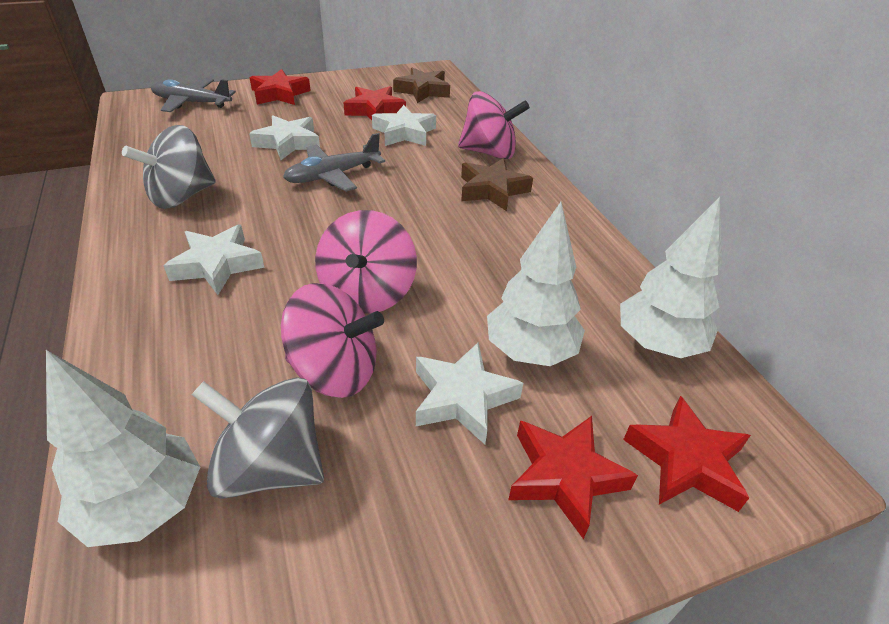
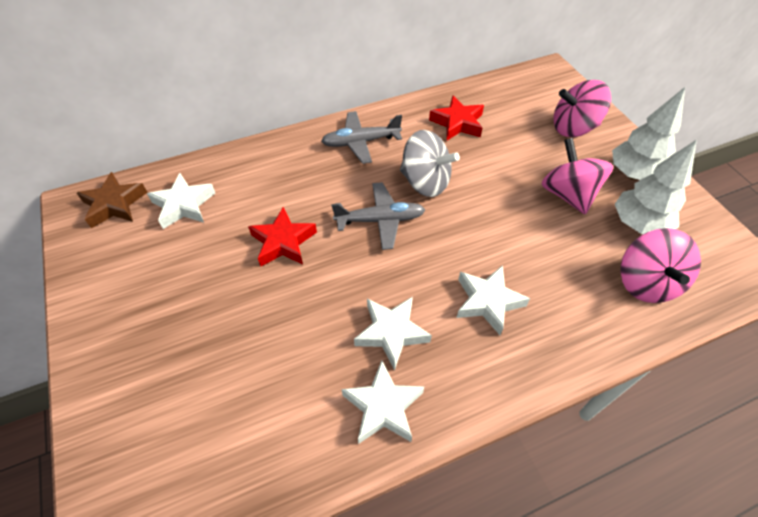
brown star: 2 -> 1
grey spinning top: 2 -> 1
red star: 4 -> 2
white tree: 3 -> 2

